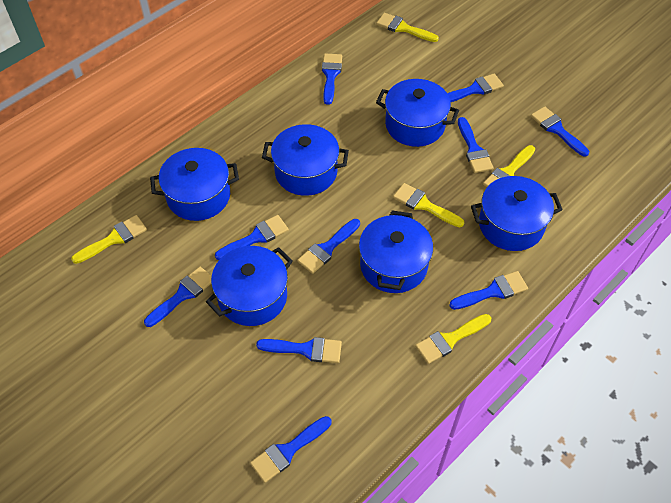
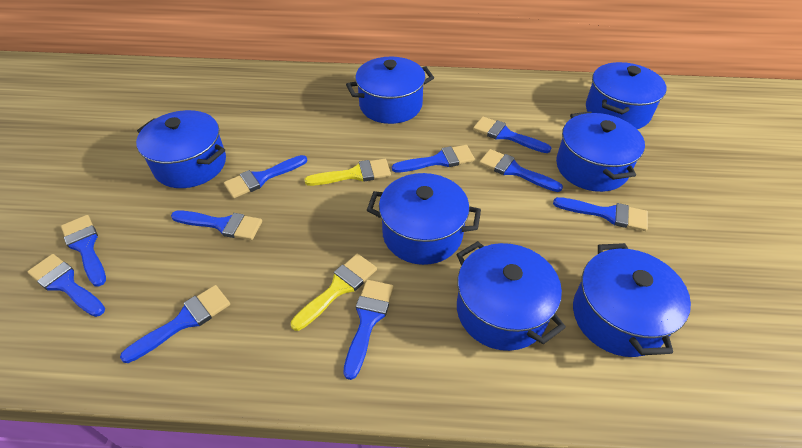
blue pot: 6 -> 7
yellow brush: 5 -> 2

